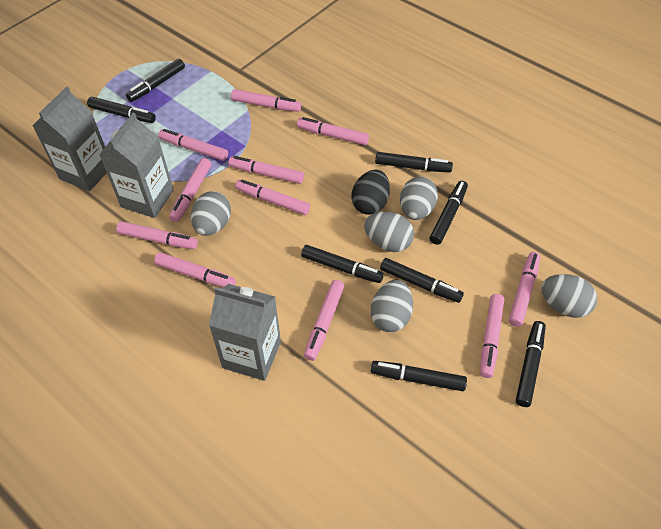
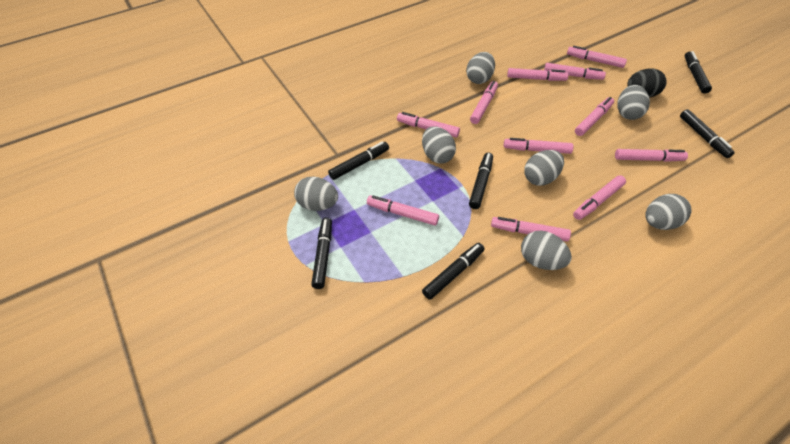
black marker: 8 -> 6
grey carton: 3 -> 0
grey egg: 5 -> 7

